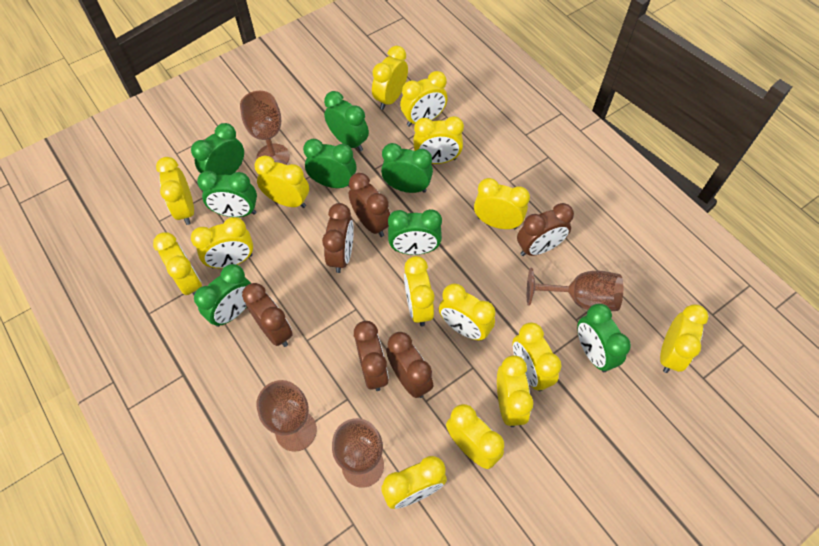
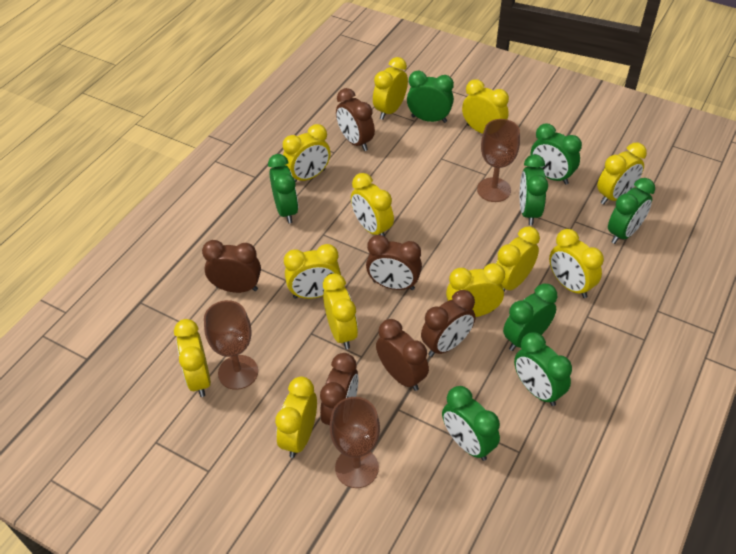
brown goblet: 4 -> 3
yellow clock: 15 -> 12

